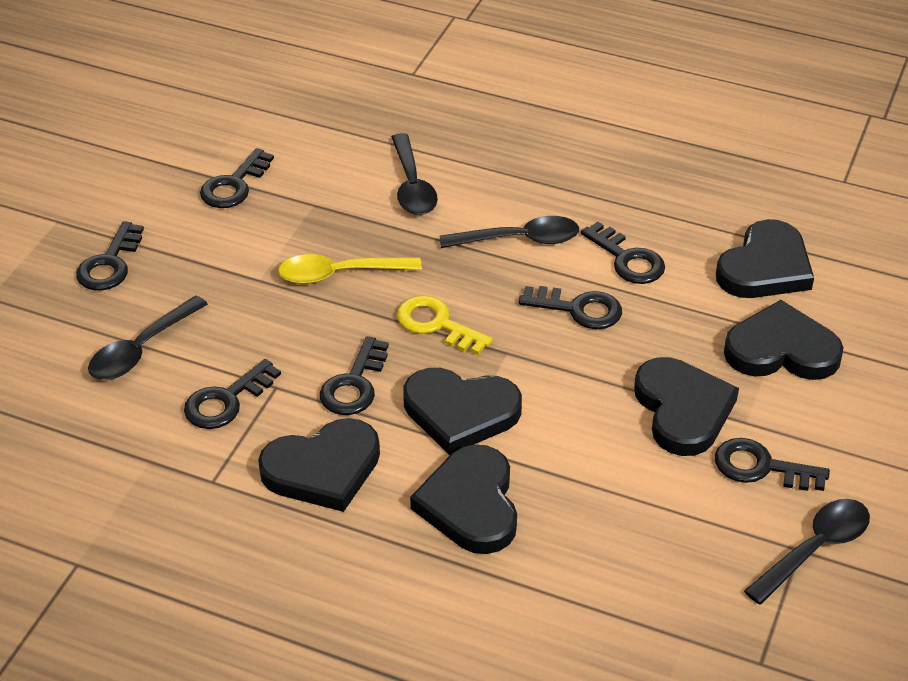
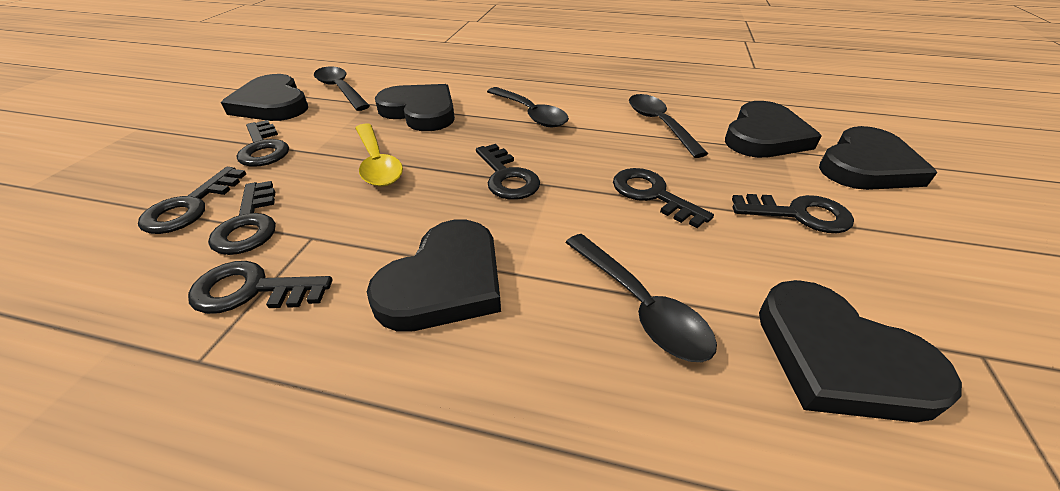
yellow key: 1 -> 0

